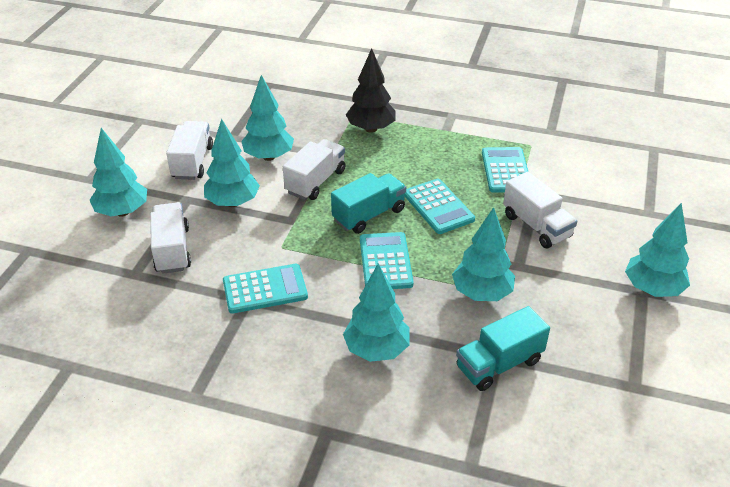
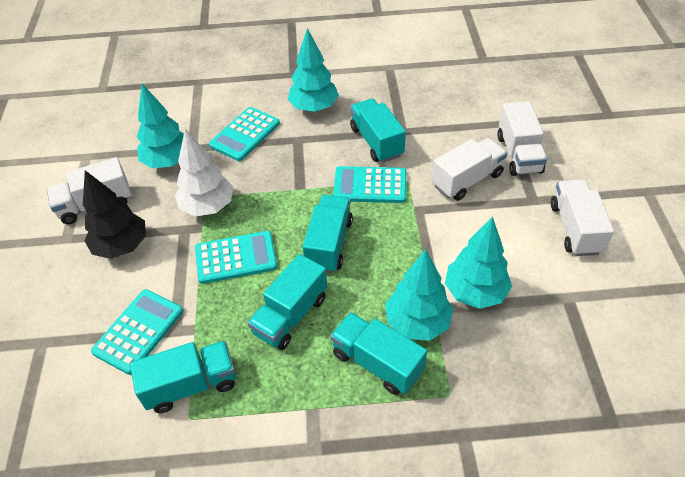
turquoise tree: 6 -> 4
turquoise truck: 2 -> 5
white tree: 0 -> 1

